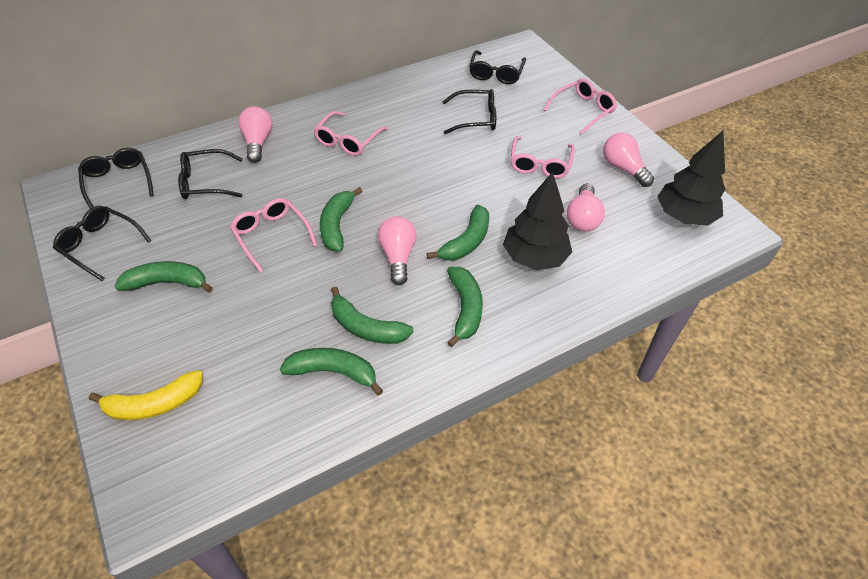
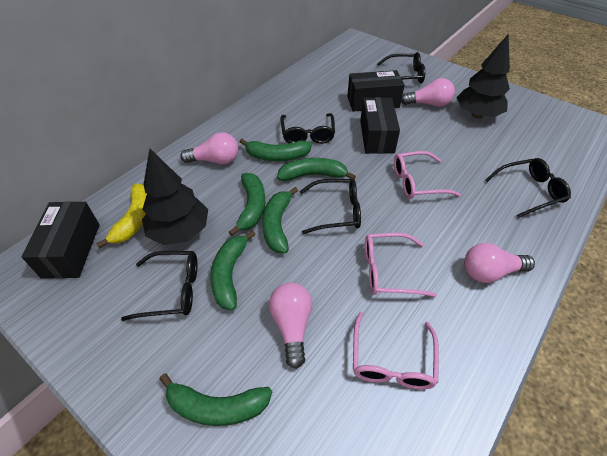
black box: 0 -> 3
pink glasses: 4 -> 3

